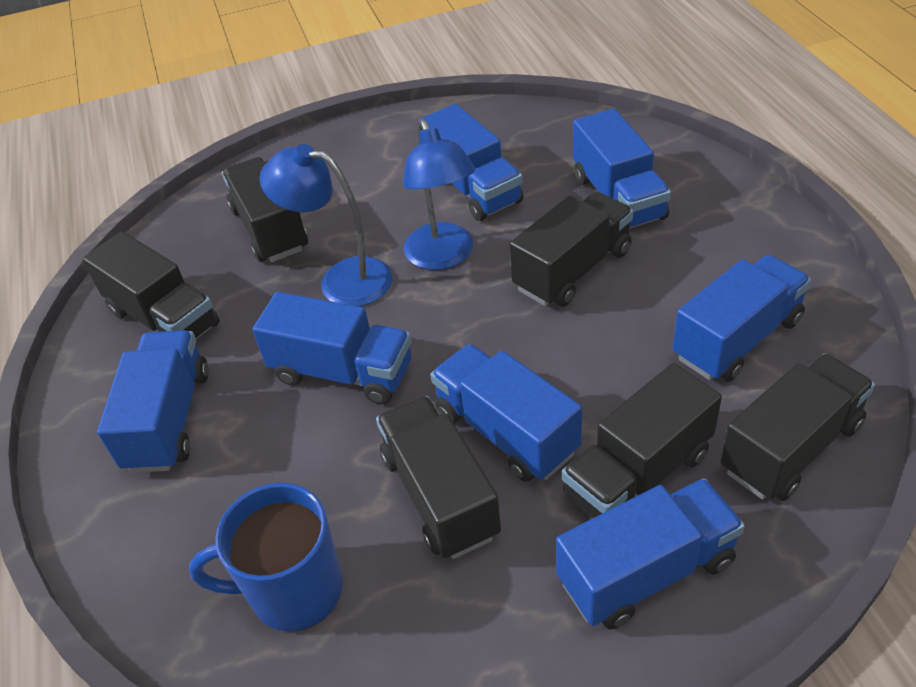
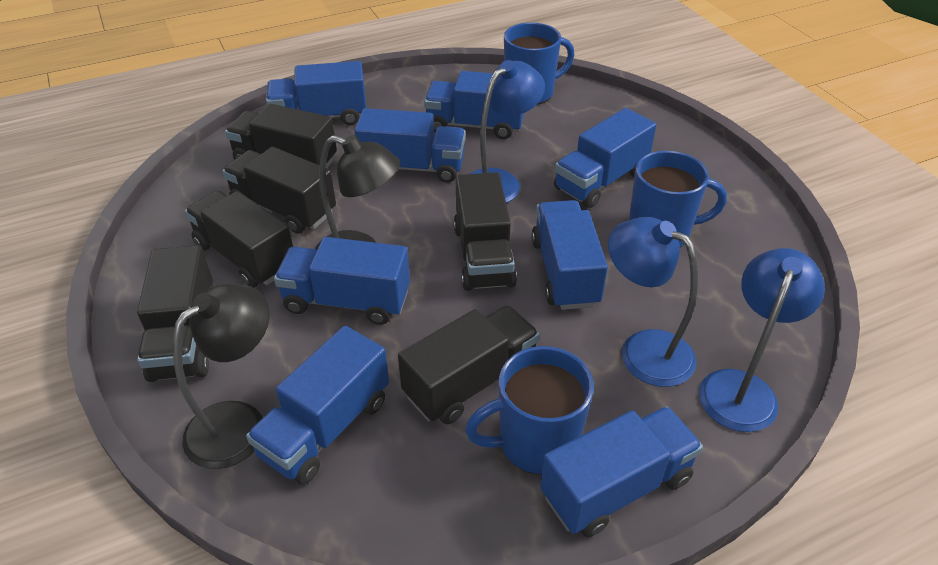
black lamp: 0 -> 2
blue lamp: 2 -> 3
blue mug: 1 -> 3
blue truck: 7 -> 8

